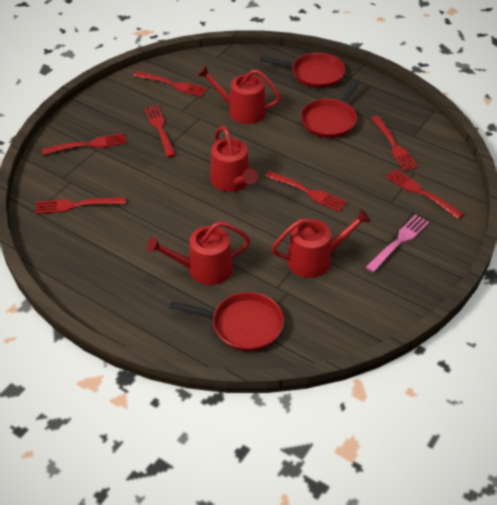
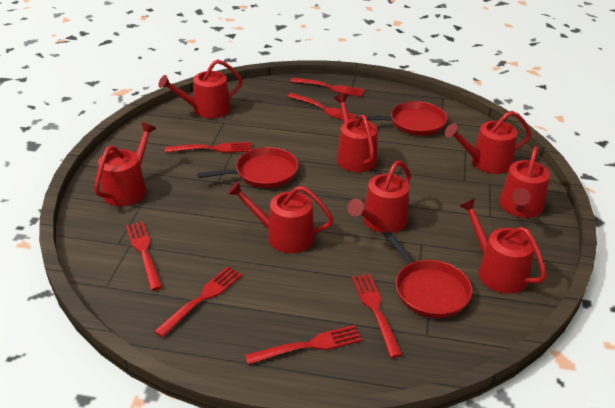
pink fork: 1 -> 0
red watering can: 4 -> 8

